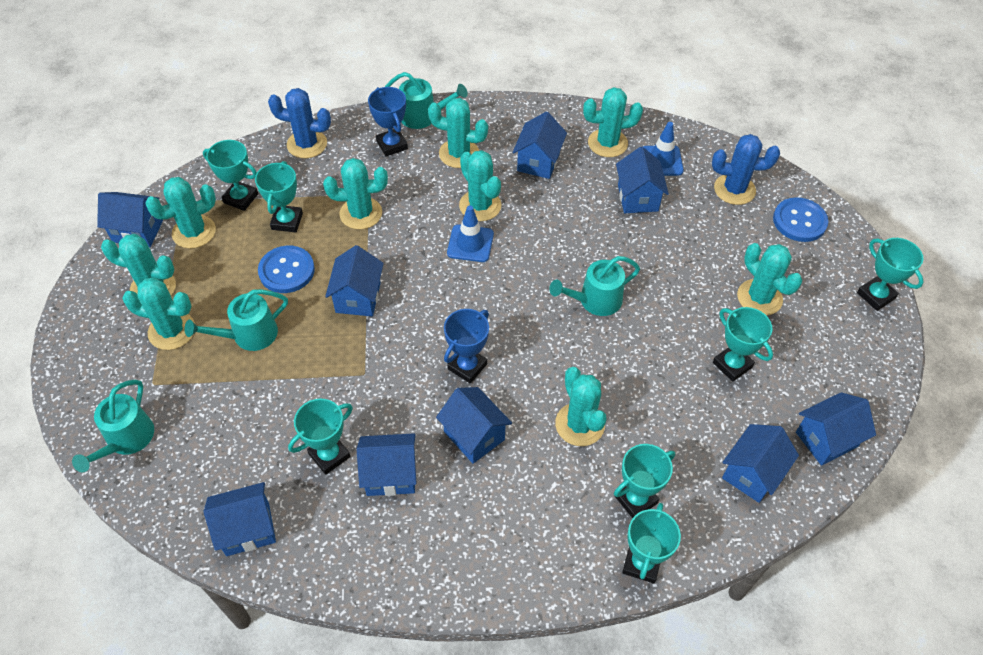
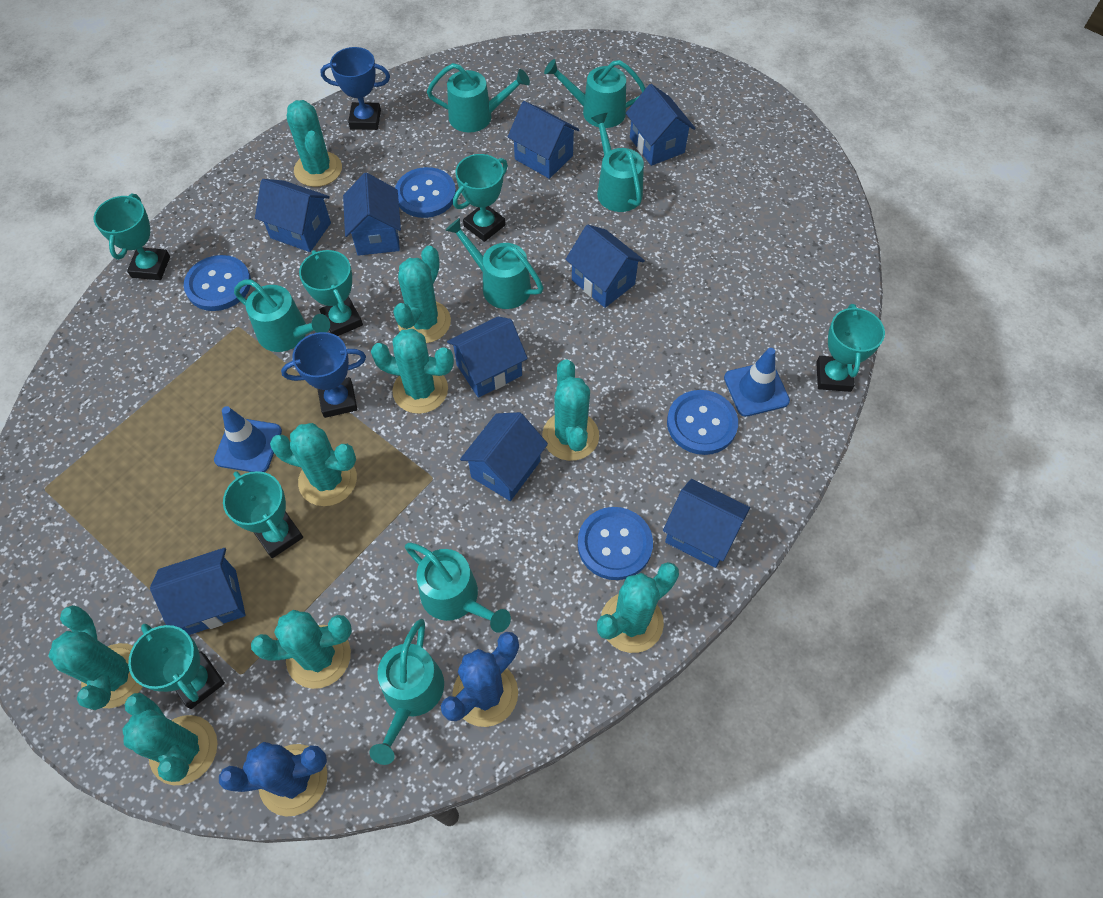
blue button: 2 -> 4
turquoise trophy: 7 -> 6
turquoise watering can: 4 -> 7

